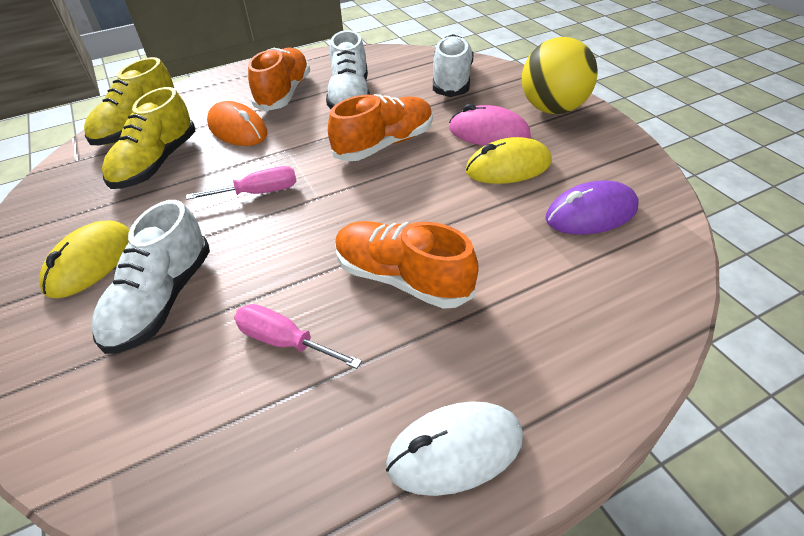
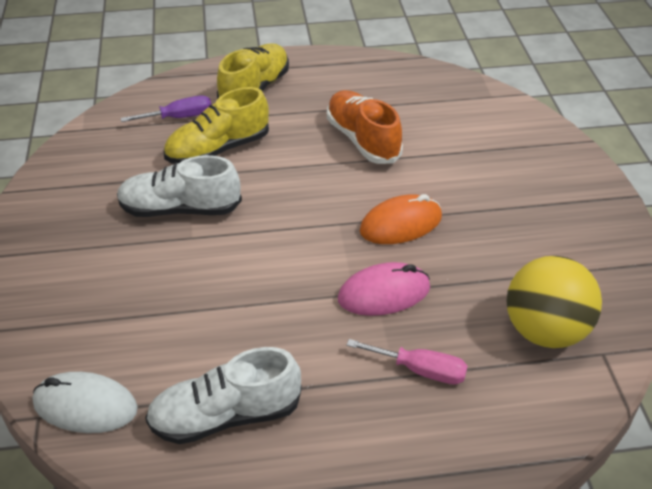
orange shoe: 3 -> 1
pink screwdriver: 2 -> 1
purple mouse: 1 -> 0
purple screwdriver: 0 -> 1
white shoe: 3 -> 2
yellow mouse: 2 -> 0

